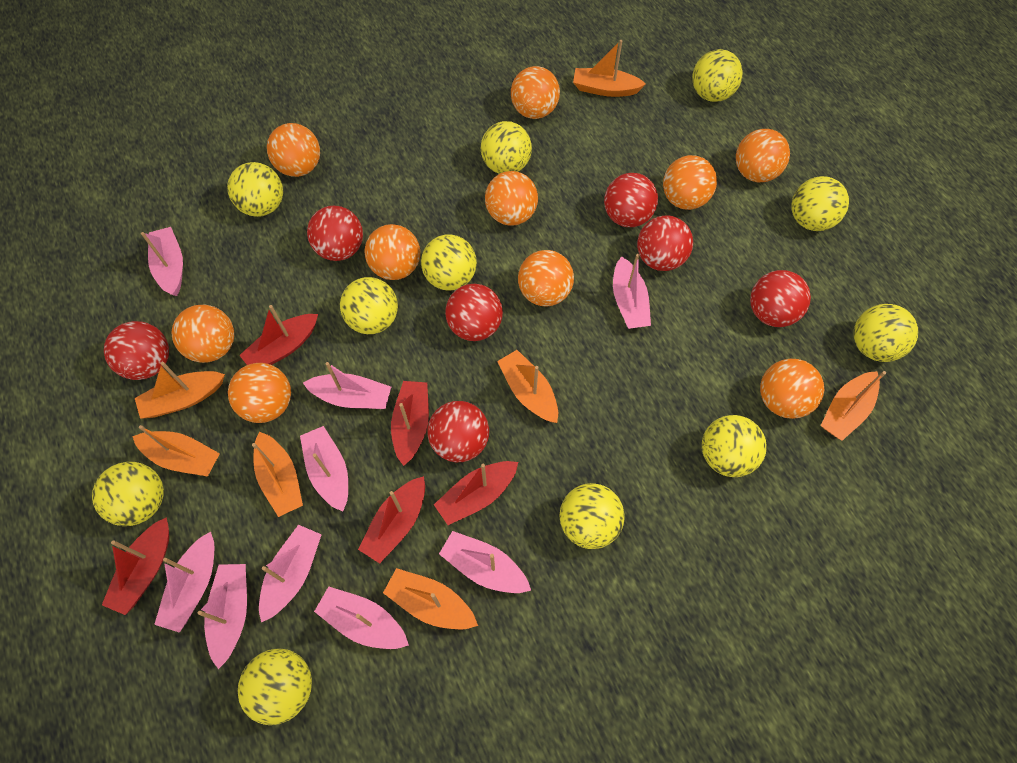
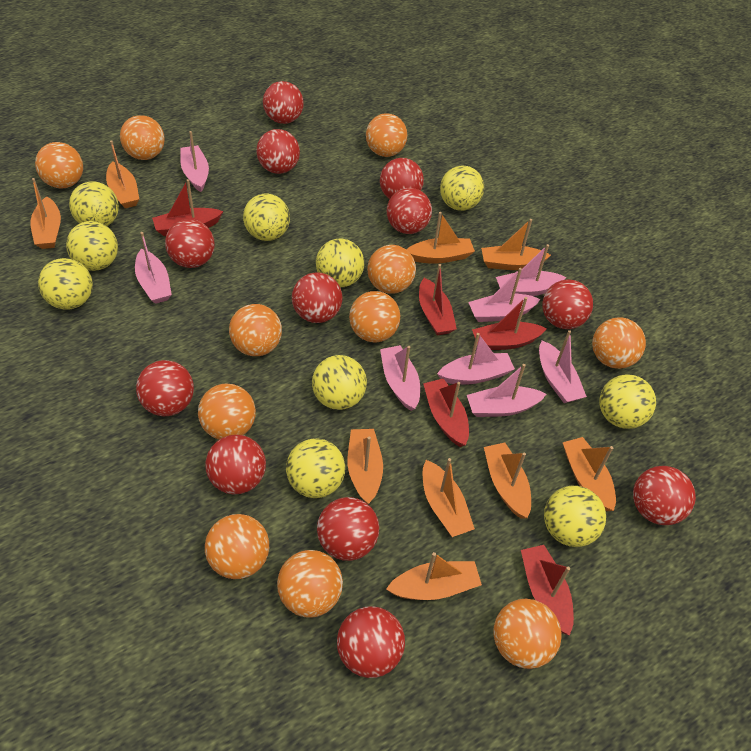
orange ball: 10 -> 11
orange boat: 7 -> 9
pink boat: 9 -> 8
red ball: 7 -> 12
yellow ball: 11 -> 10

